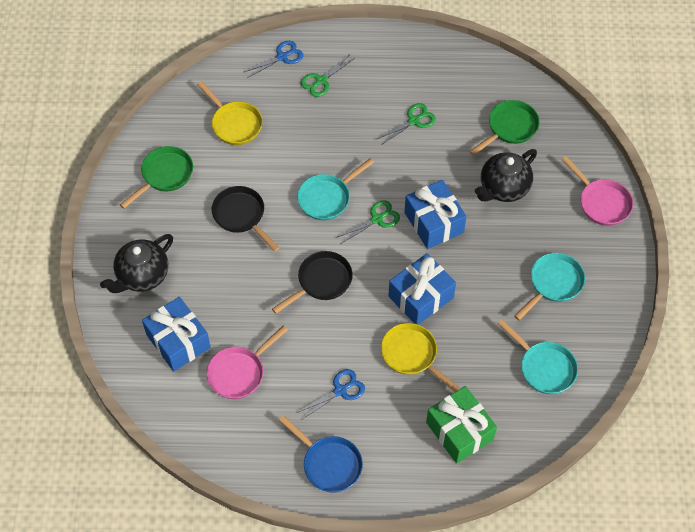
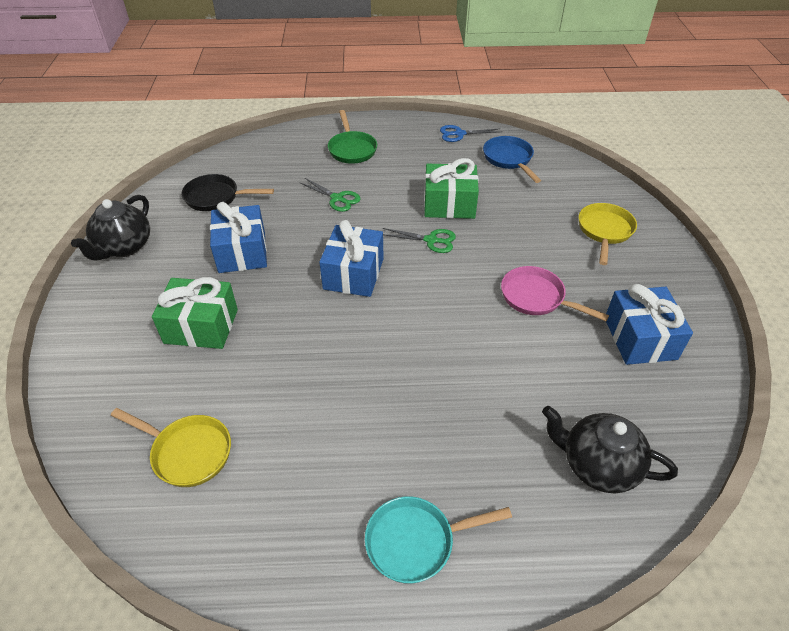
black pan: 2 -> 1
blue scissors: 2 -> 1
green gift: 1 -> 2
green pan: 2 -> 1
green scissors: 3 -> 2
pink pan: 2 -> 1
turquoise pan: 3 -> 1

